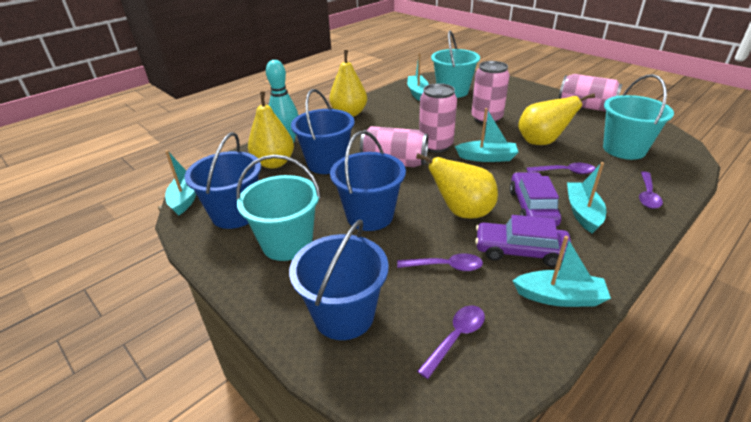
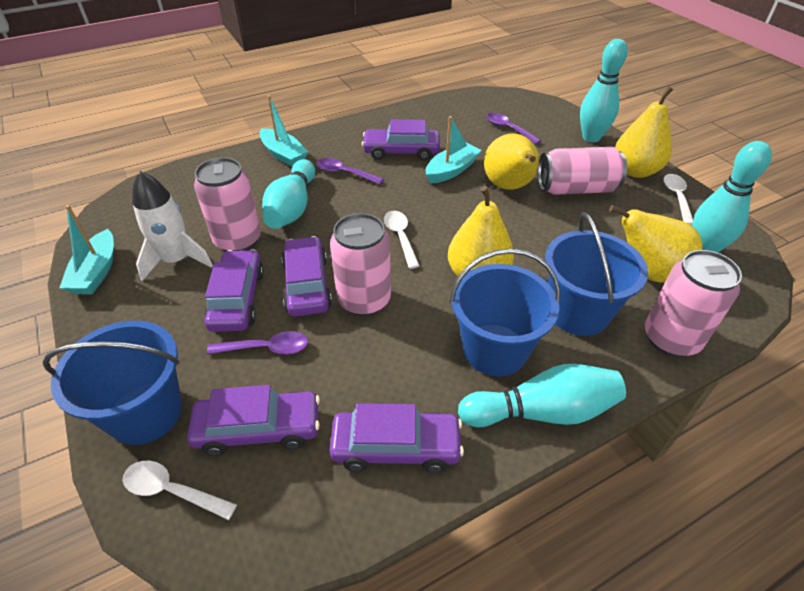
blue bucket: 4 -> 3
purple car: 2 -> 5
purple spoon: 4 -> 3
turquoise boat: 5 -> 3
turquoise bowling pin: 1 -> 4
turquoise bucket: 3 -> 0
white rocket: 0 -> 1
white spoon: 0 -> 3

